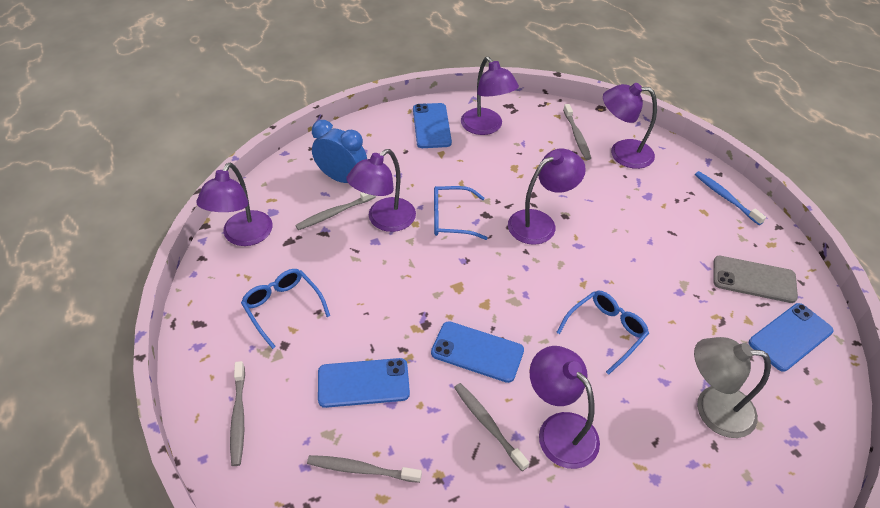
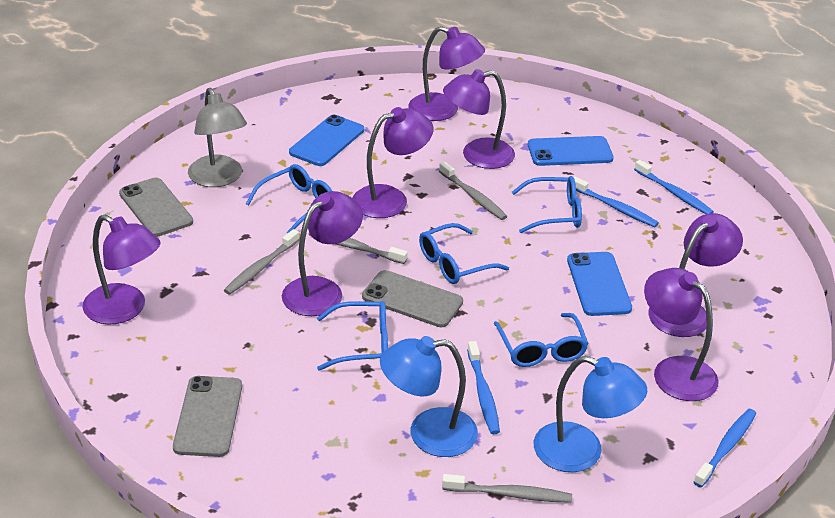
blue clock: 1 -> 0
blue glasses: 3 -> 5
blue lamp: 0 -> 2
blue phone: 4 -> 3
blue toothbrush: 1 -> 4
grey phone: 1 -> 3
grey toothbrush: 5 -> 4
purple lamp: 6 -> 7

